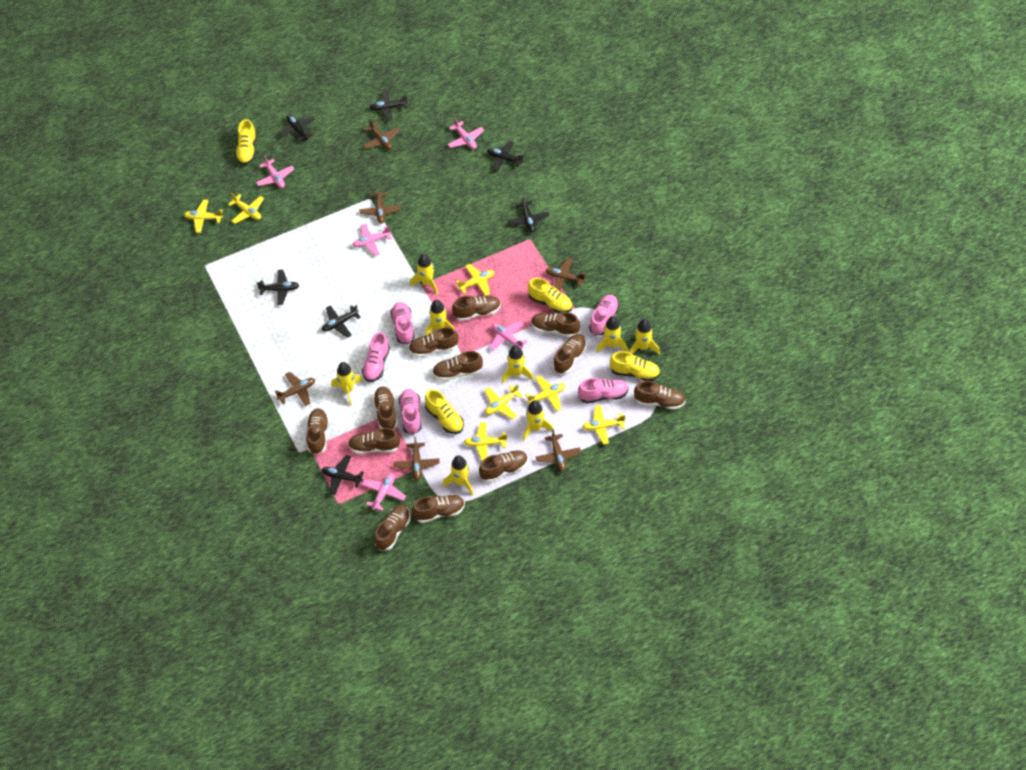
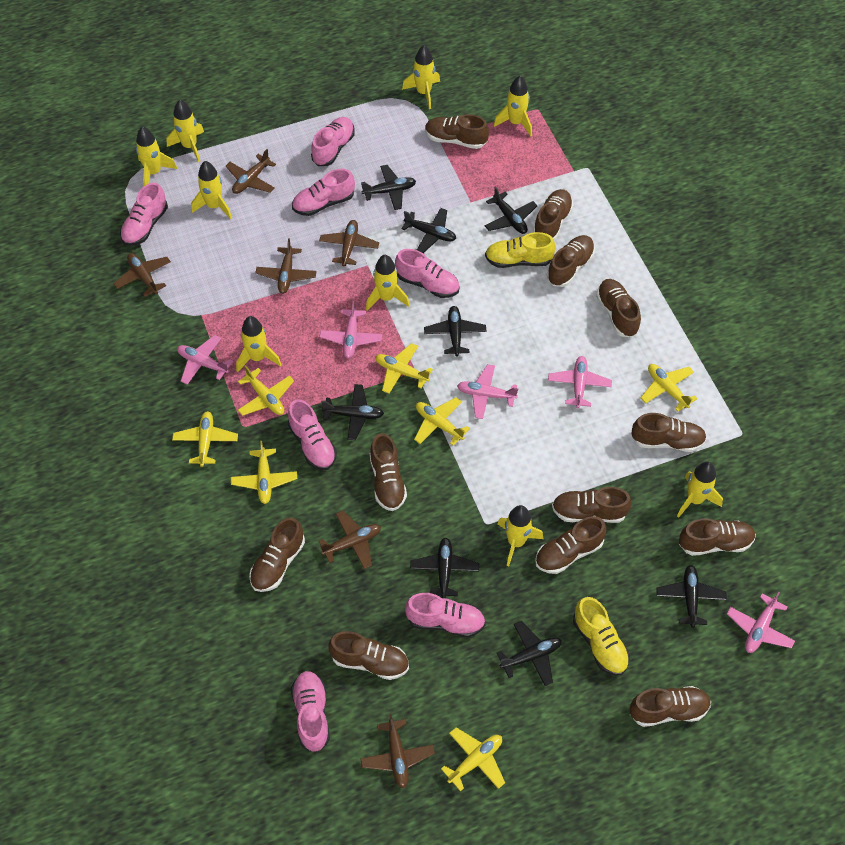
black plane: 7 -> 8
pink shoe: 5 -> 7
yellow rocket: 8 -> 9
yellow shoe: 4 -> 2

